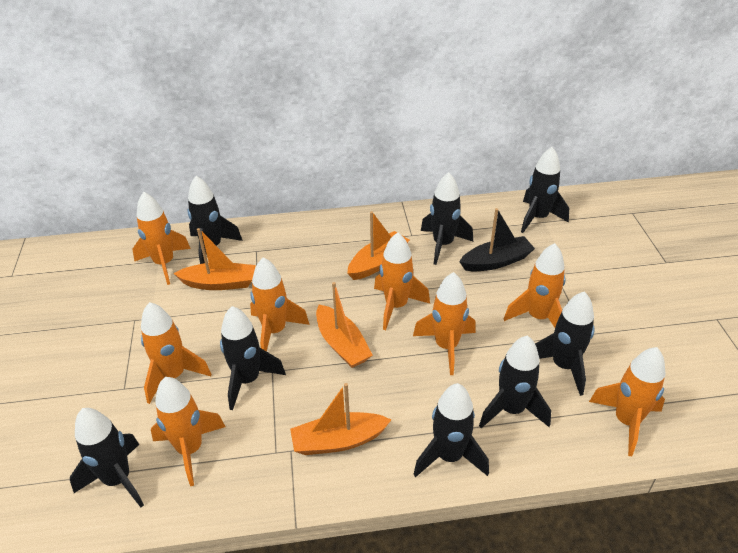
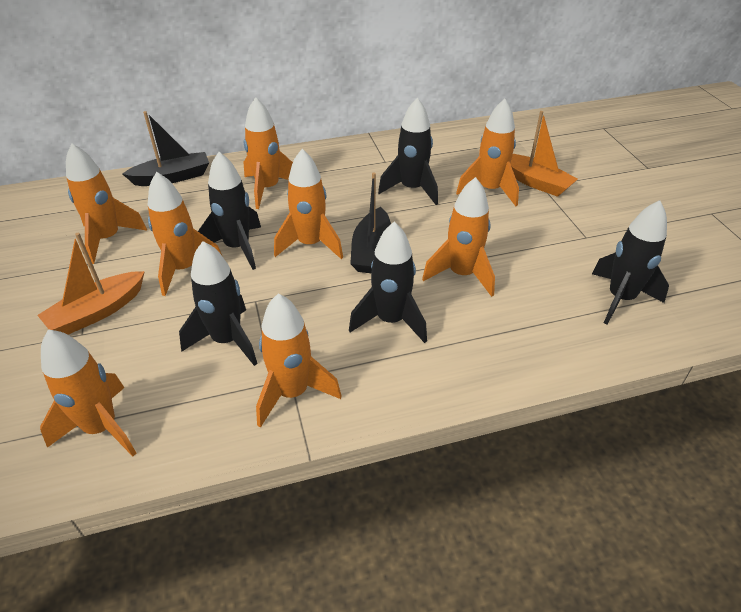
black boat: 1 -> 2
black rocket: 8 -> 5
orange boat: 4 -> 2

